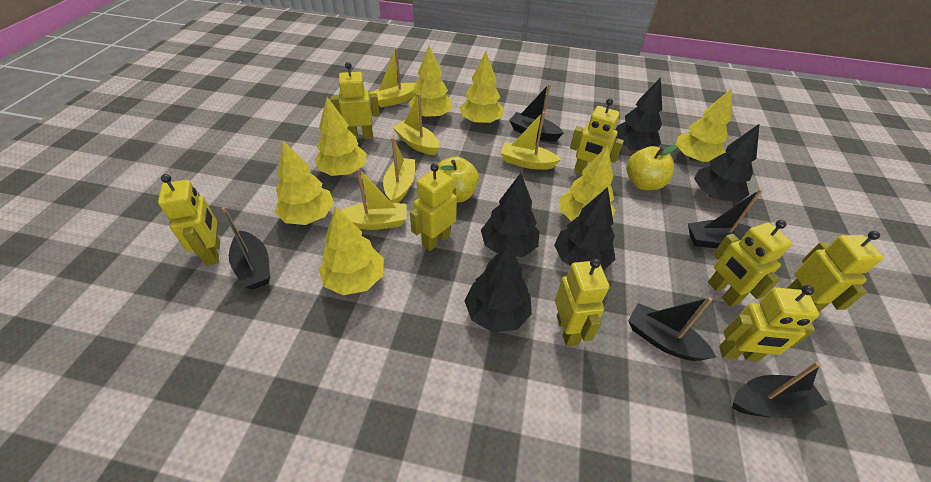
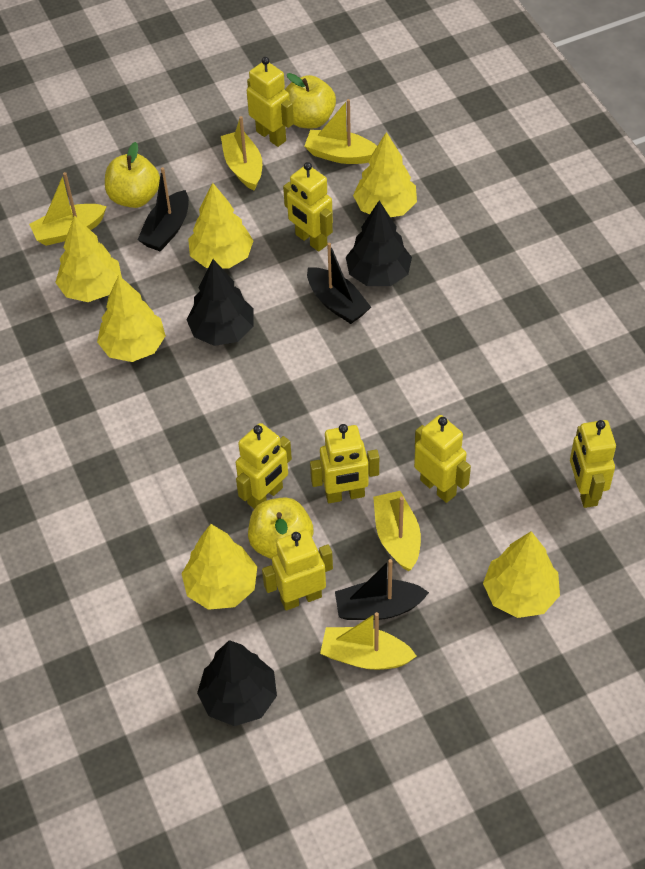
black boat: 5 -> 3
black tree: 5 -> 3
yellow apple: 2 -> 3
yellow robot: 8 -> 7
yellow tree: 7 -> 6

